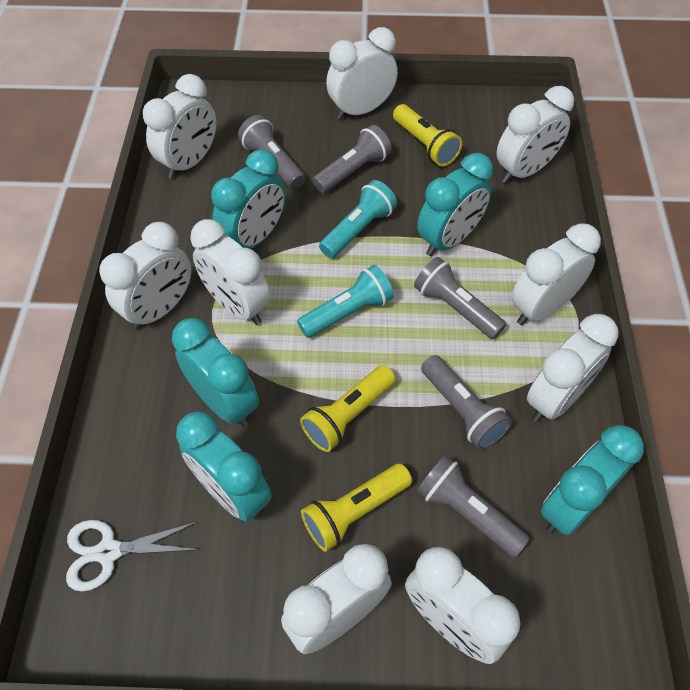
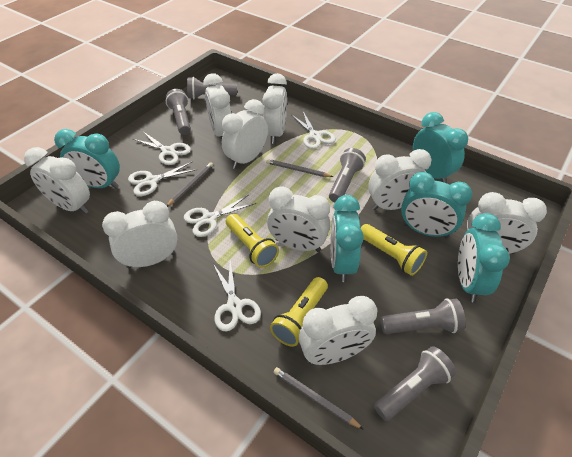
grey pencil: 0 -> 3
turquoise flashlight: 2 -> 0
white scissors: 1 -> 5

